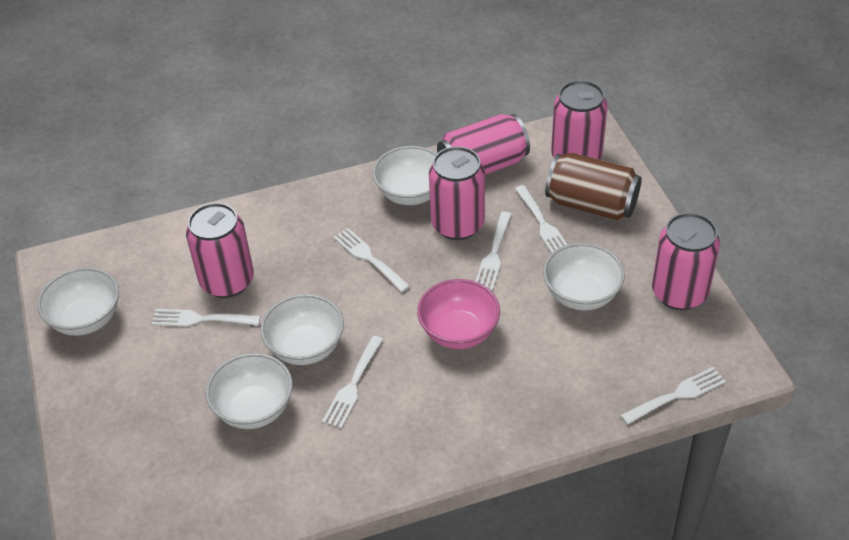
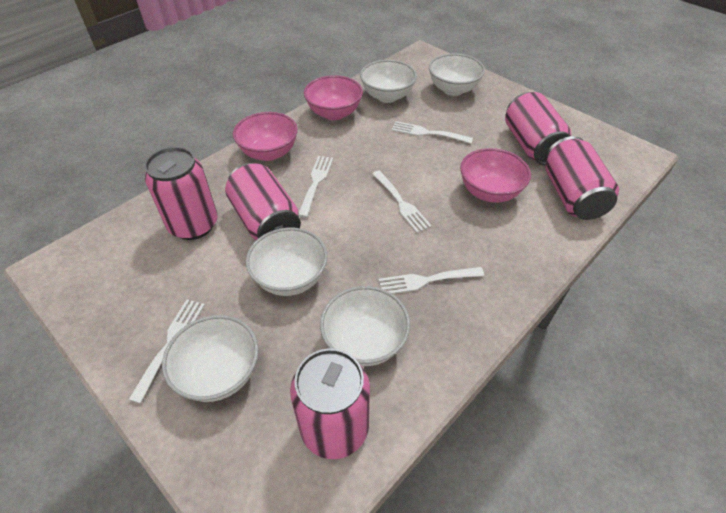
brown can: 1 -> 0
pink bowl: 1 -> 3
white fork: 6 -> 5

